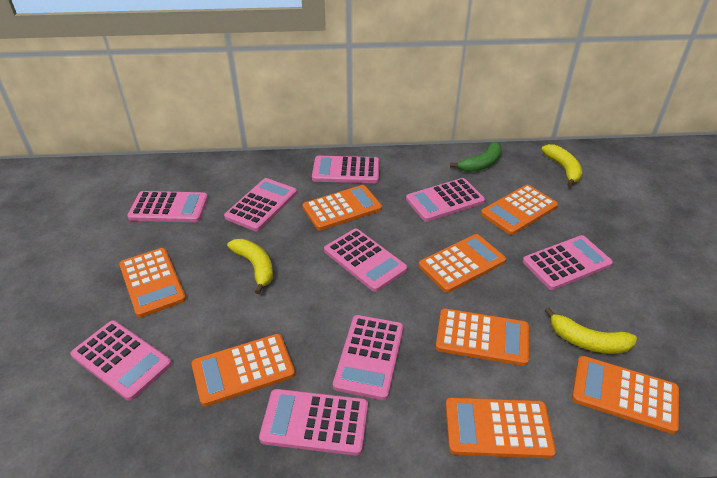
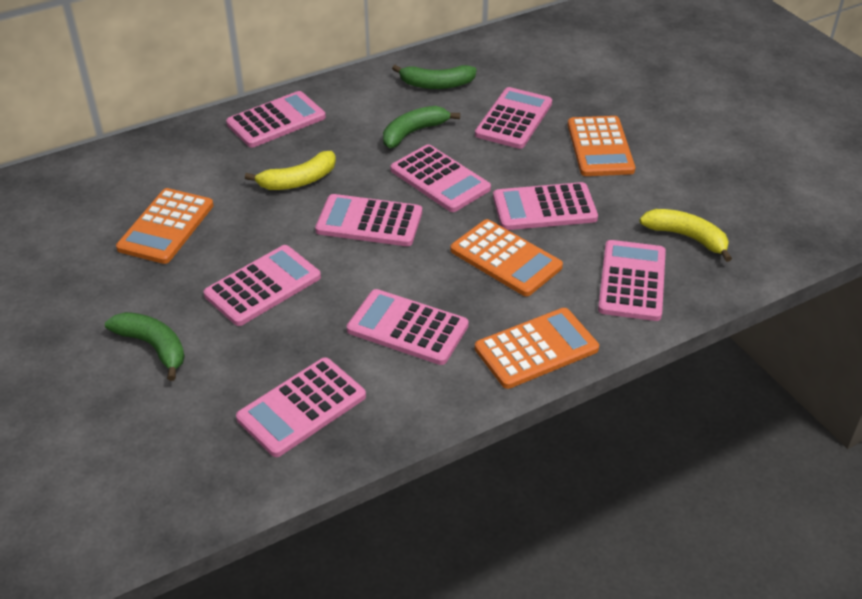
green banana: 1 -> 3
orange calculator: 8 -> 4
yellow banana: 3 -> 2

